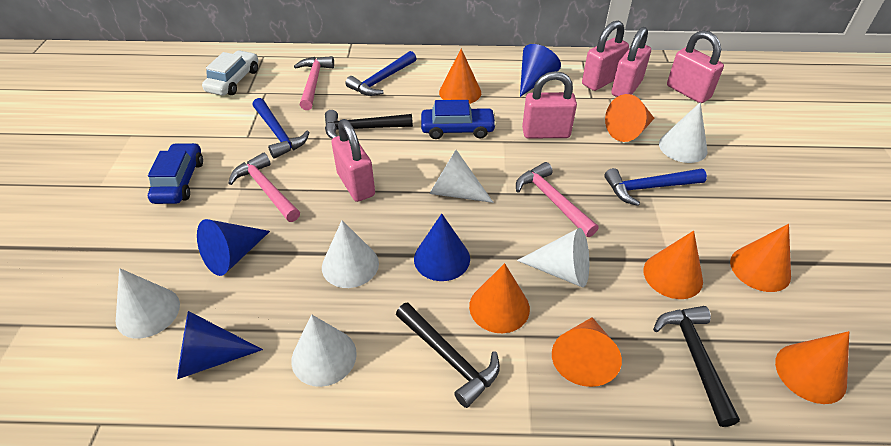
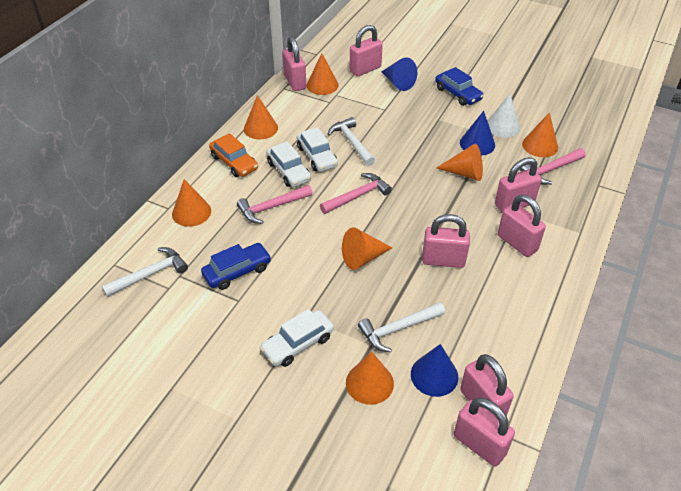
black hammer: 3 -> 0
blue cone: 4 -> 3
blue hammer: 3 -> 0
orange car: 0 -> 1
pink padlock: 5 -> 7
white car: 1 -> 3
white cone: 6 -> 1
white hammer: 0 -> 3

